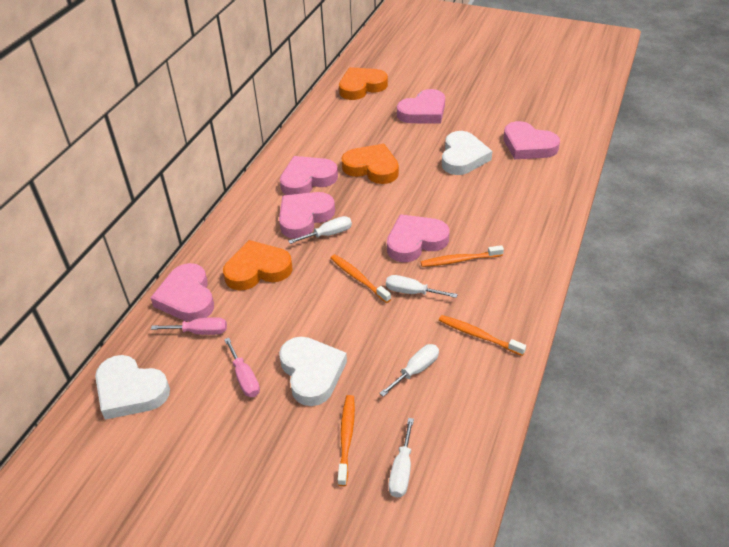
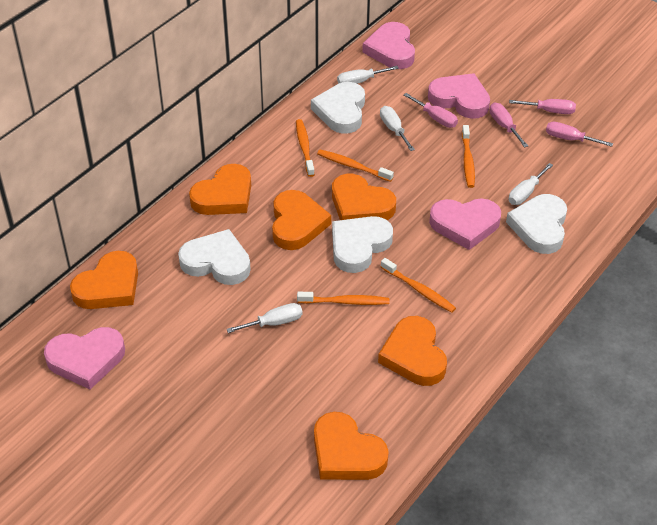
orange heart: 3 -> 6
orange toothbrush: 4 -> 5
pink heart: 6 -> 4
pink screwdriver: 2 -> 4
white heart: 3 -> 4

